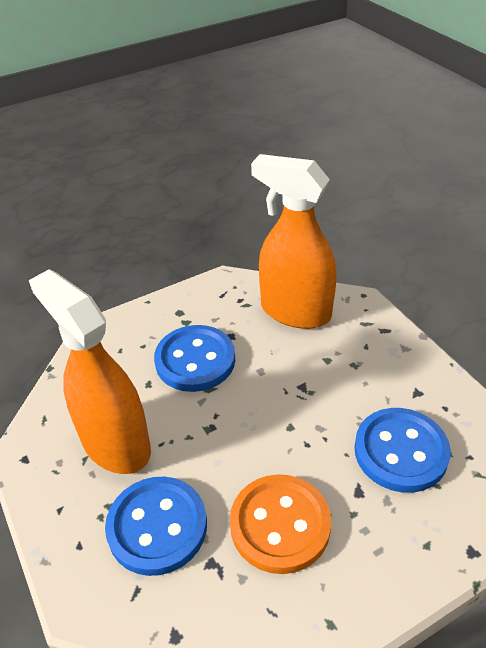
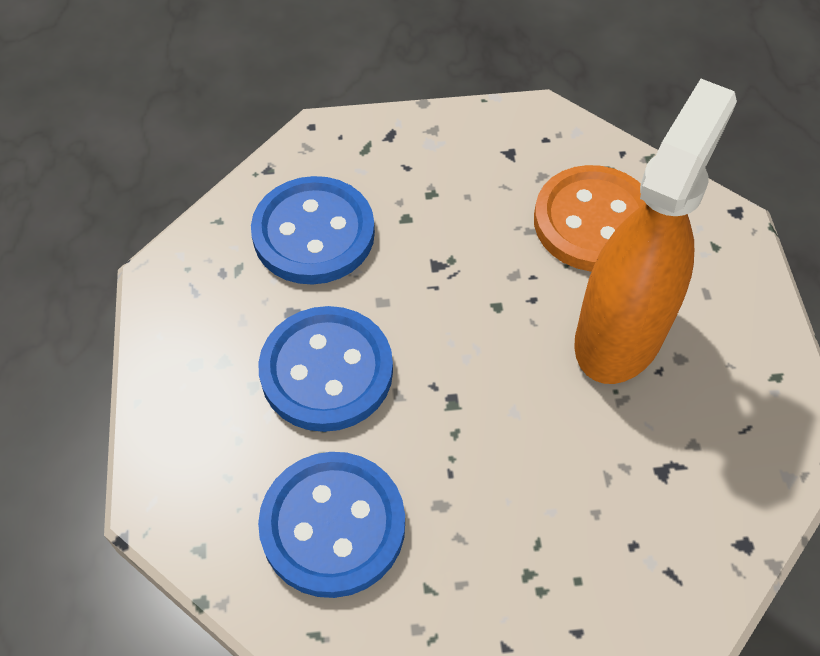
orange spray bottle: 2 -> 1

